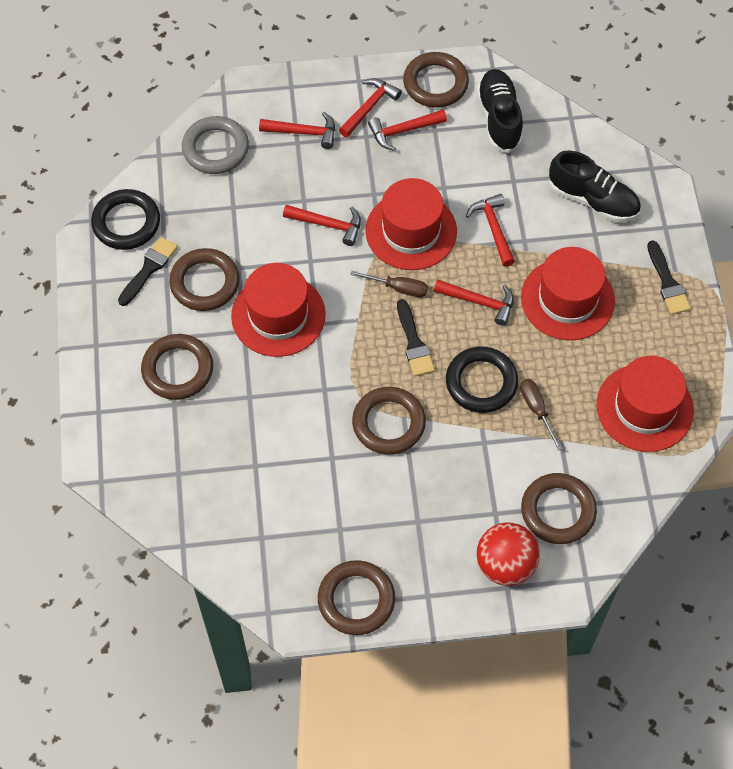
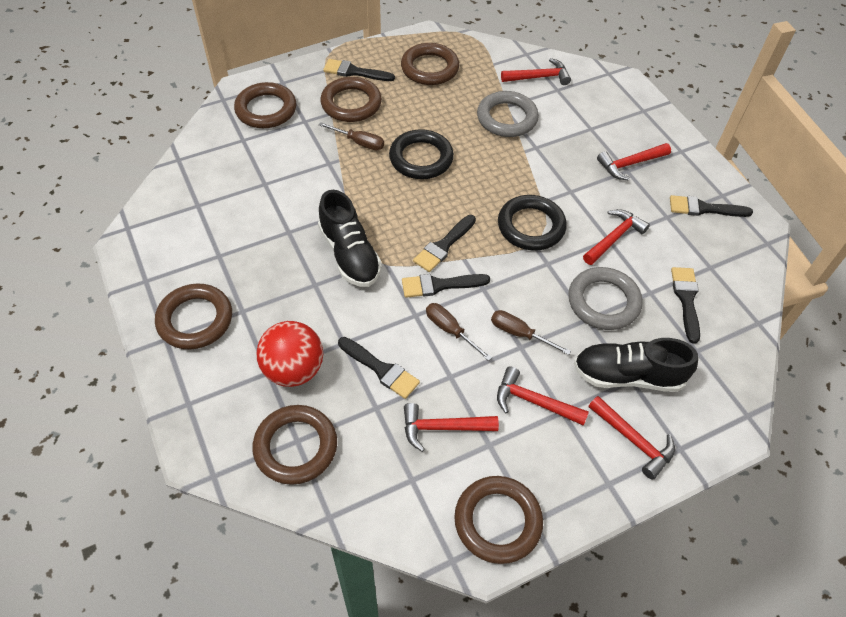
black brush: 3 -> 6
brown screwdriver: 2 -> 3
grey ring: 1 -> 2
red hat: 4 -> 0

